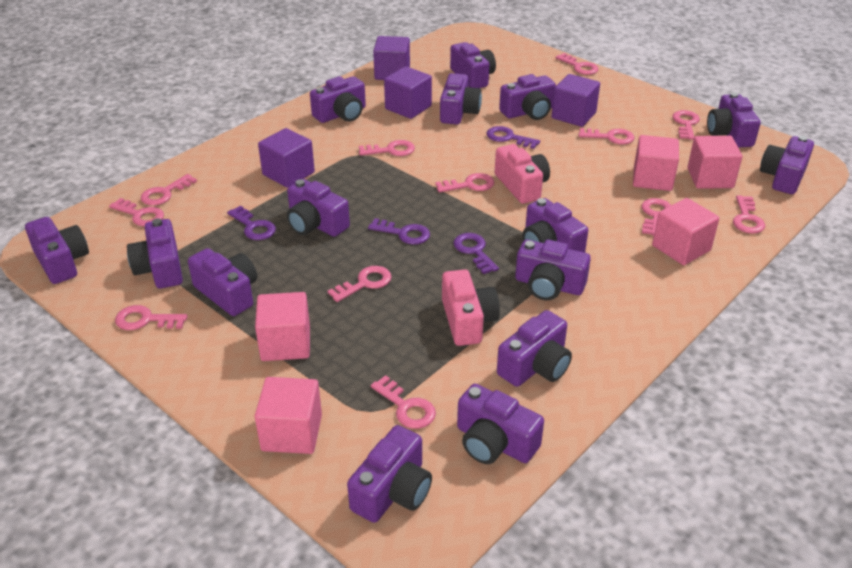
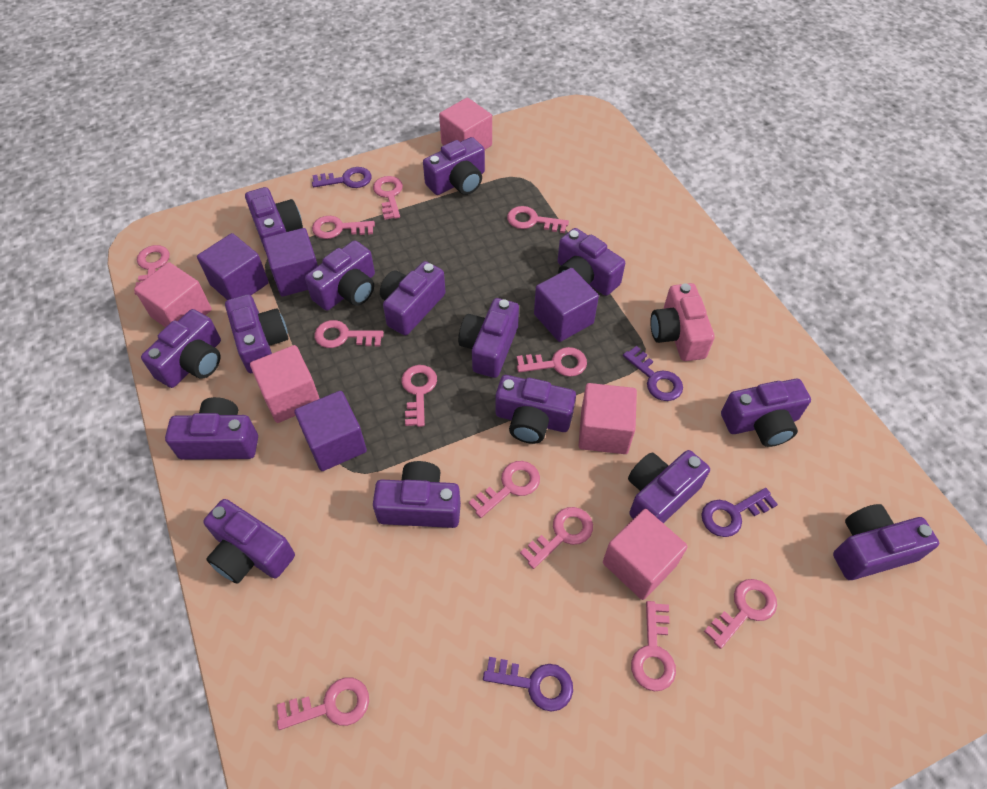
pink camera: 2 -> 1

